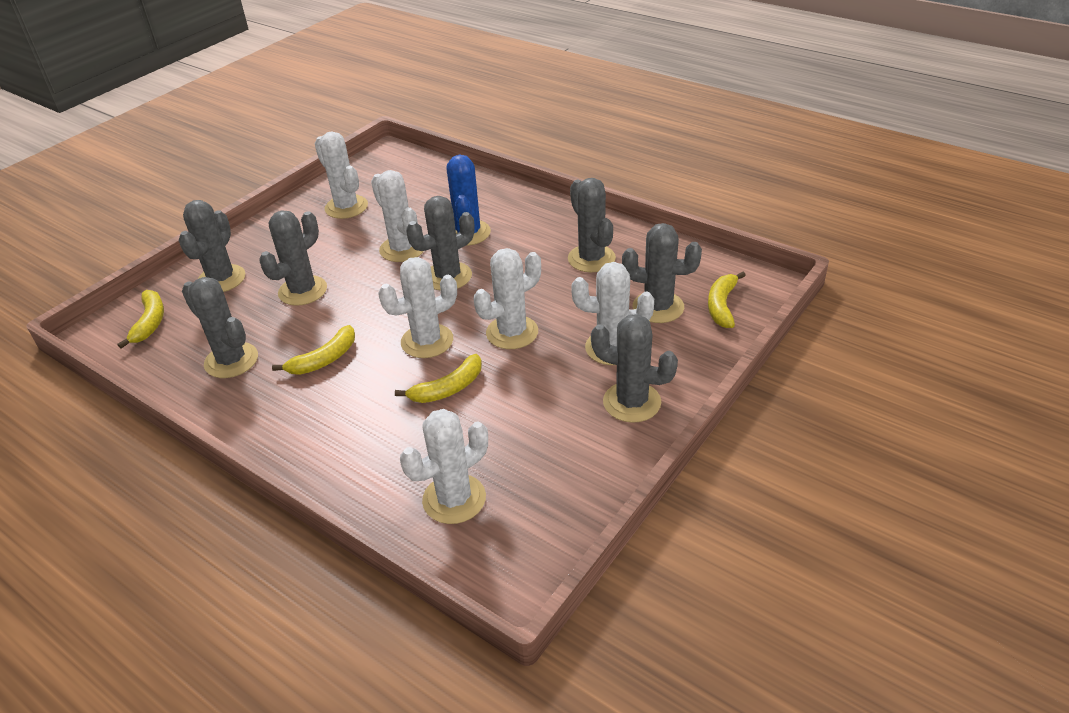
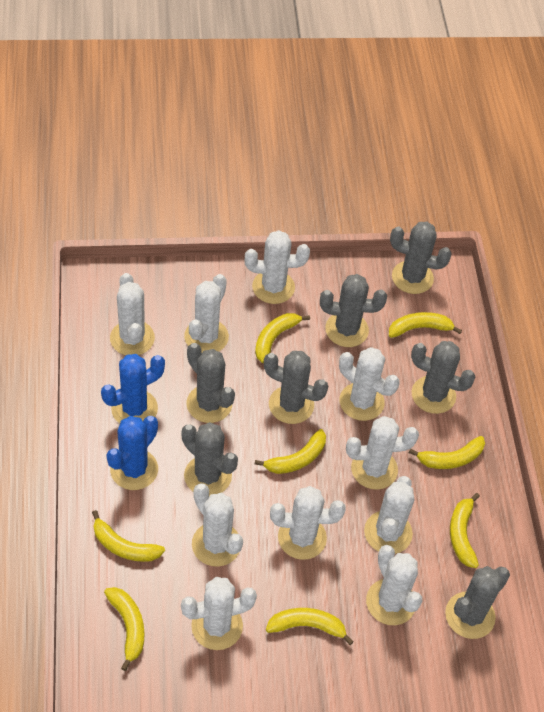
blue cactus: 1 -> 2
white cactus: 6 -> 10
yellow banana: 4 -> 8

